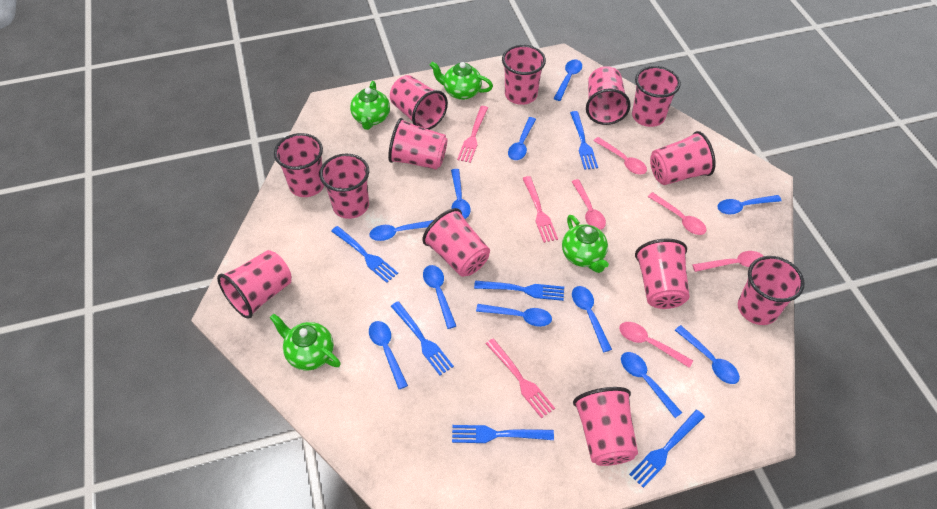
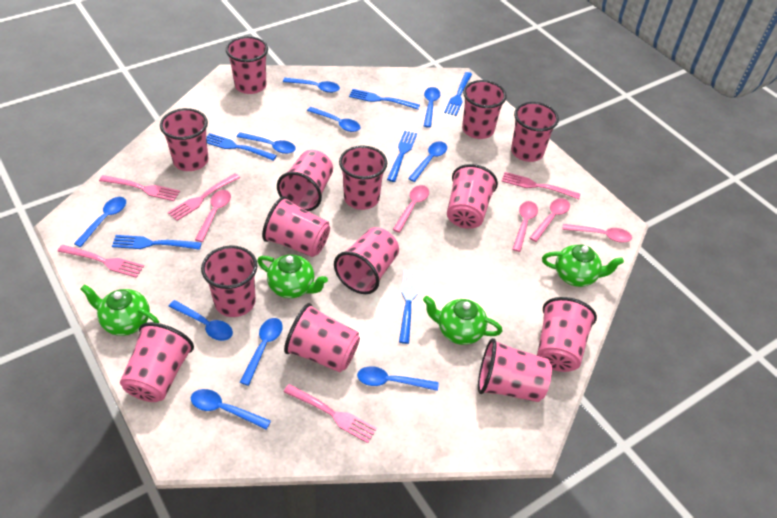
blue spoon: 11 -> 10
pink cup: 13 -> 14
pink fork: 3 -> 5

